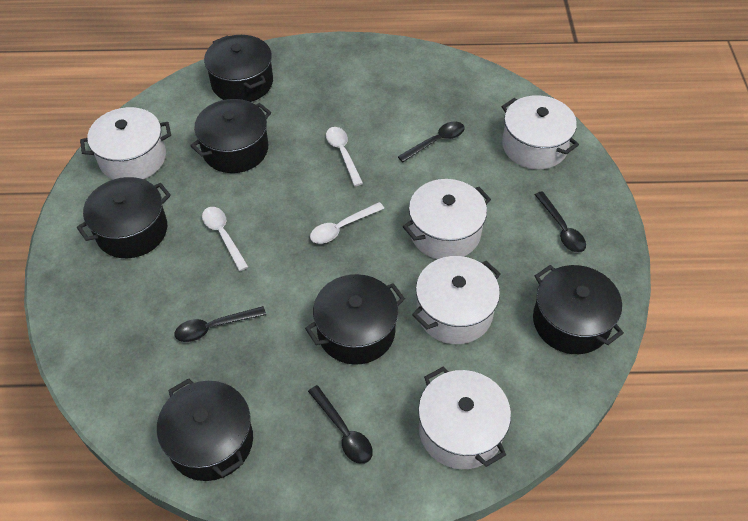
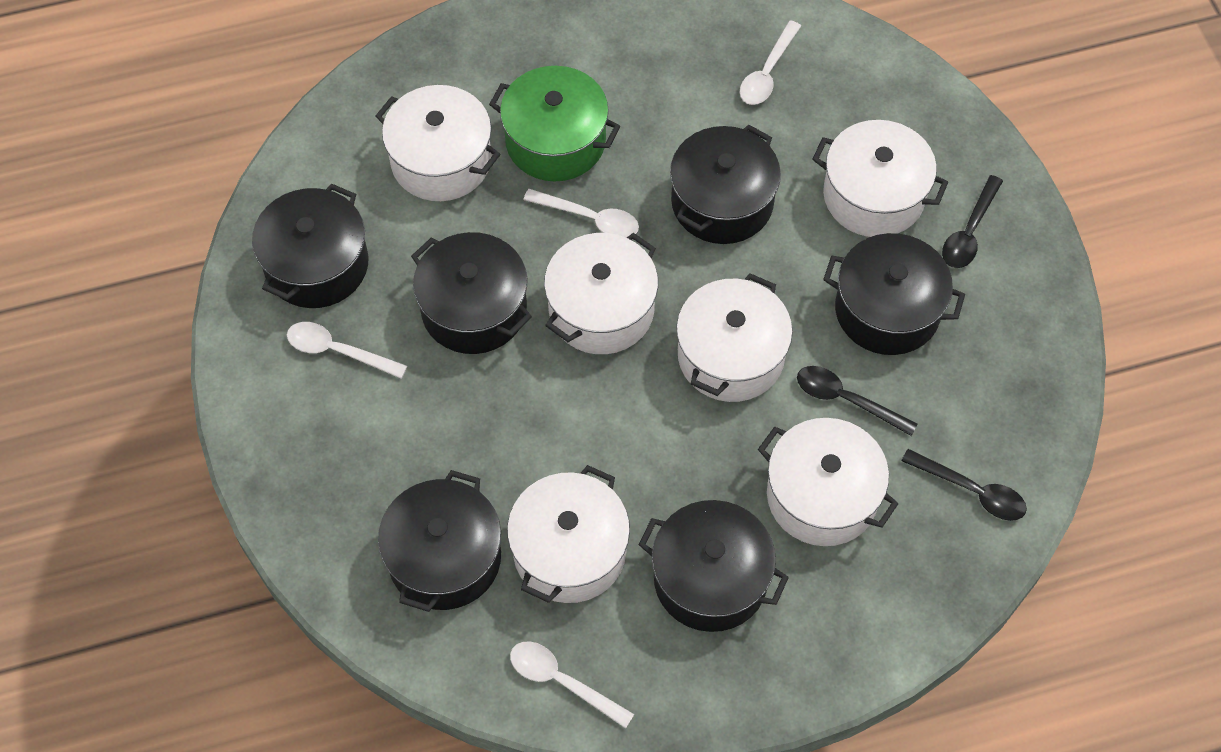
black spoon: 4 -> 3
green pot: 0 -> 1
white pot: 5 -> 6
white spoon: 3 -> 4

